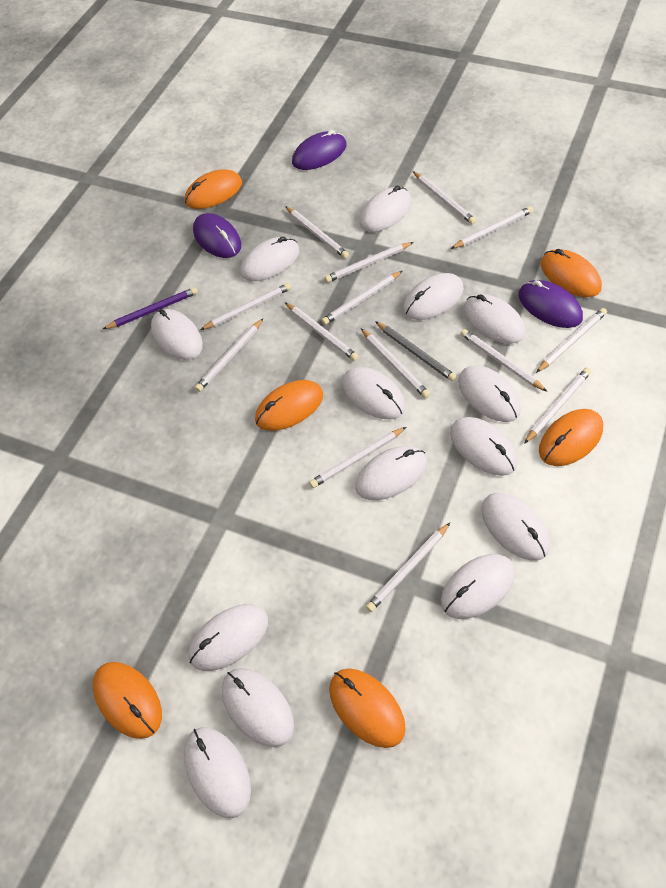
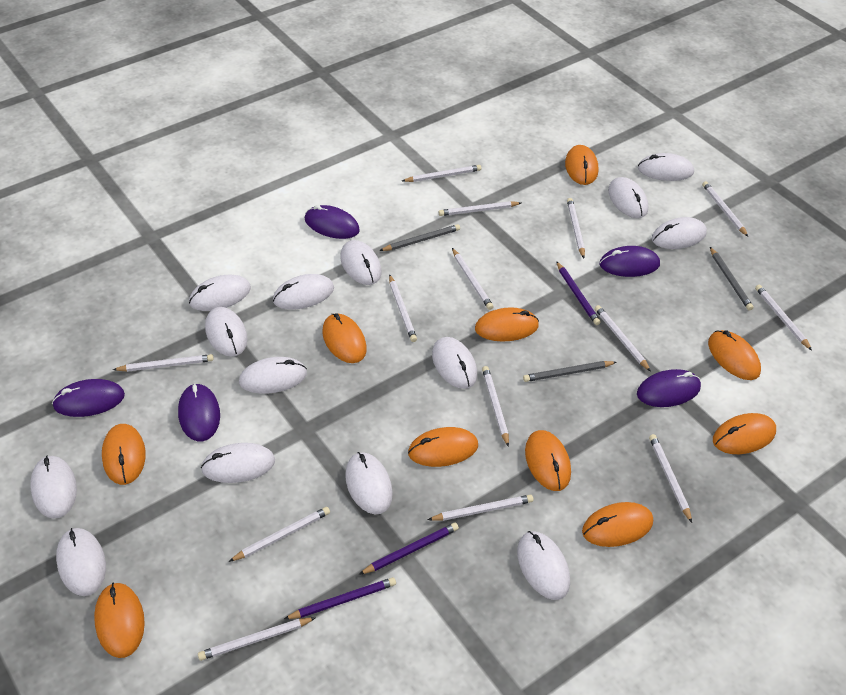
grey pencil: 1 -> 3
orange mouse: 6 -> 10
purple mouse: 3 -> 5
purple pencil: 1 -> 3

